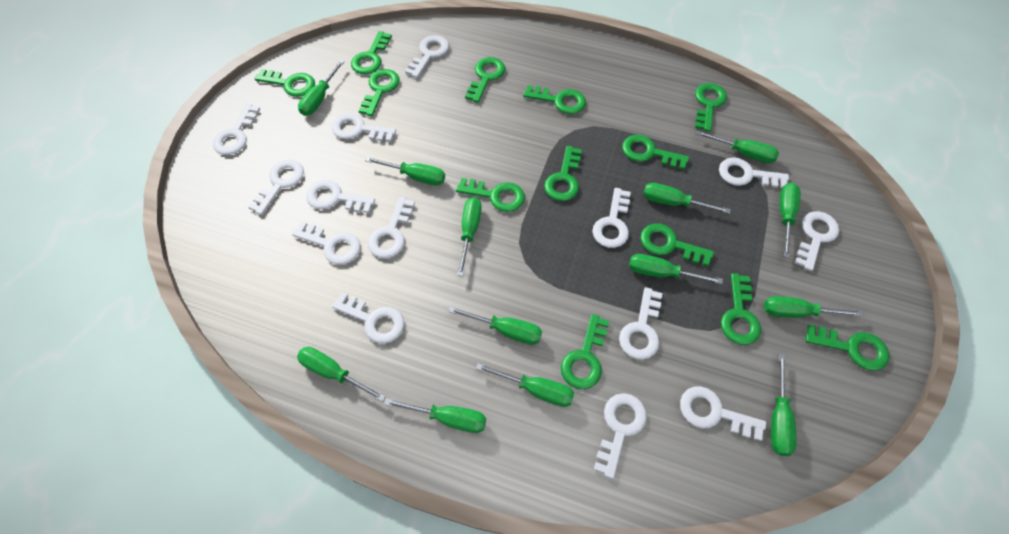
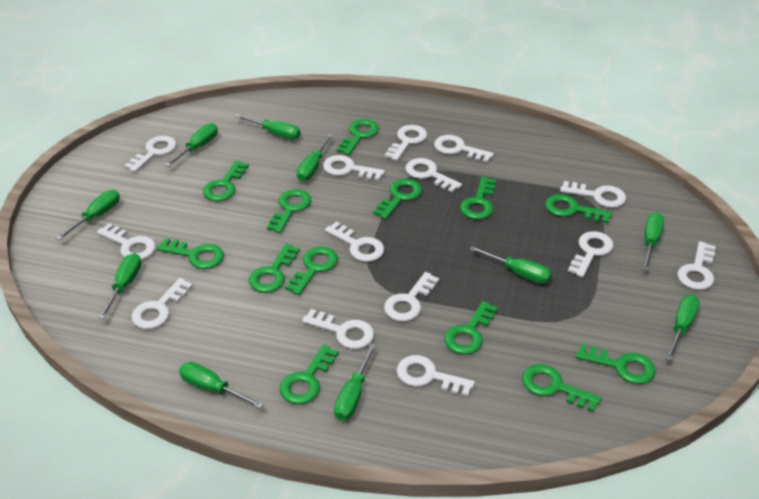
green screwdriver: 13 -> 10

